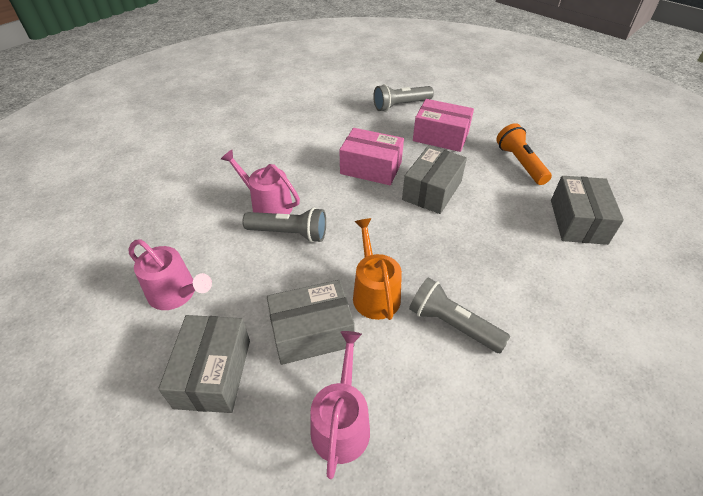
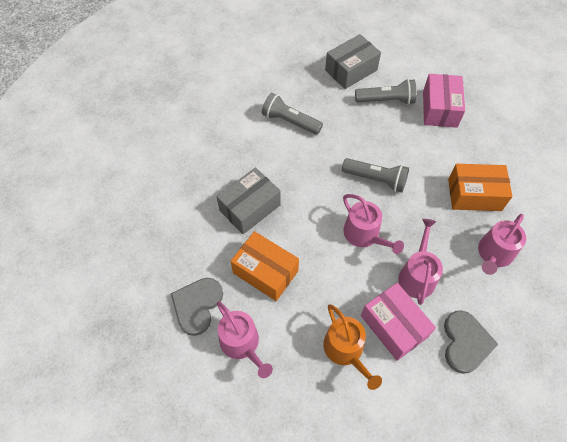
grey box: 4 -> 2
grey heart: 0 -> 2
orange box: 0 -> 2
orange flashlight: 1 -> 0
pink watering can: 3 -> 4

